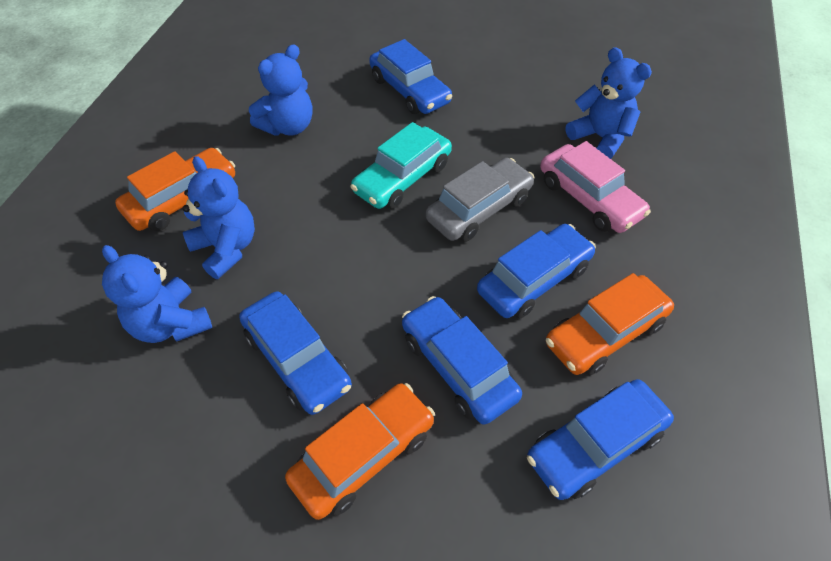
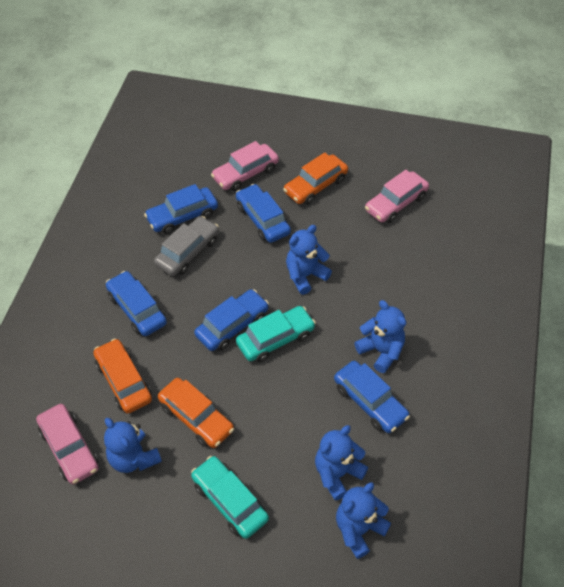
blue teddy bear: 4 -> 5
pink car: 1 -> 3
turquoise car: 1 -> 2

